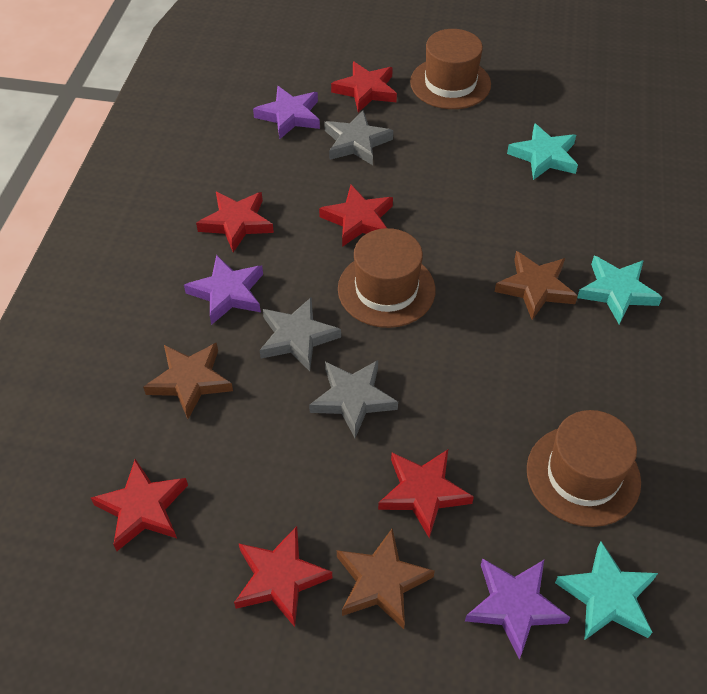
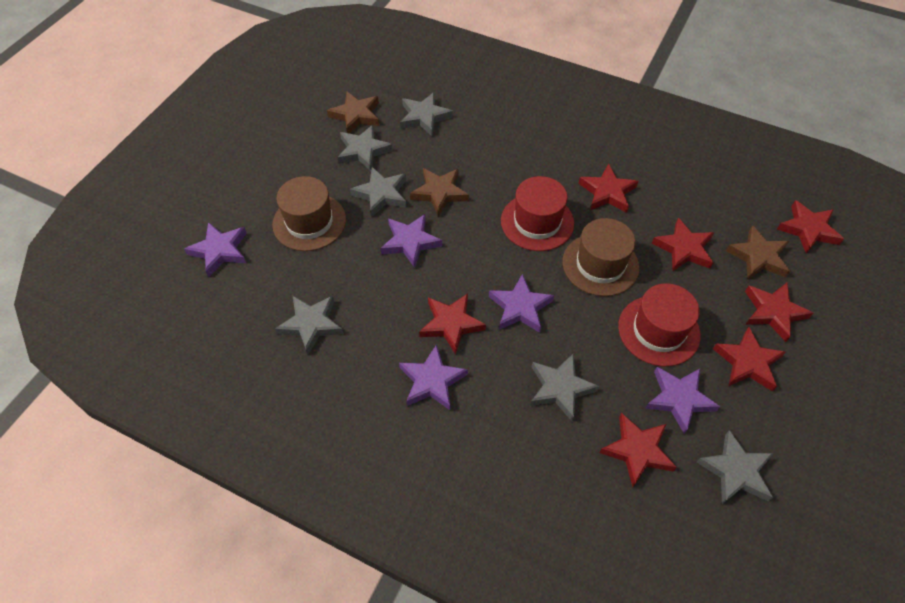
brown hat: 3 -> 2
grey star: 3 -> 6
purple star: 3 -> 5
red hat: 0 -> 2
red star: 6 -> 7
turquoise star: 3 -> 0

